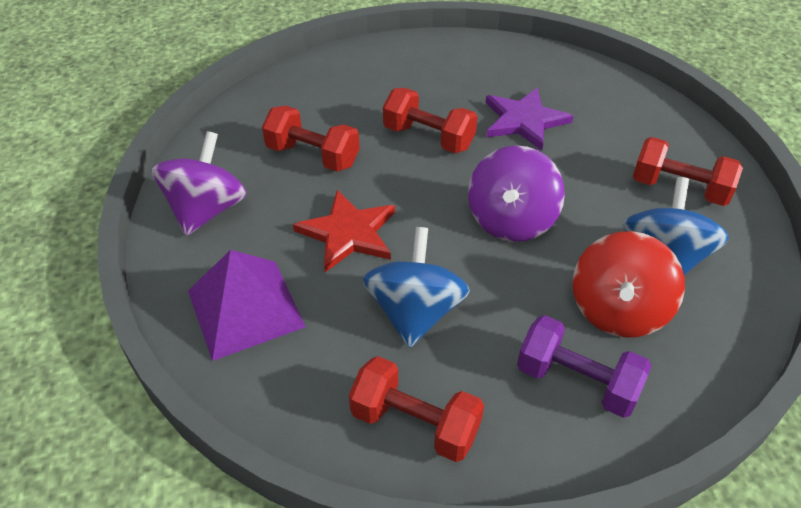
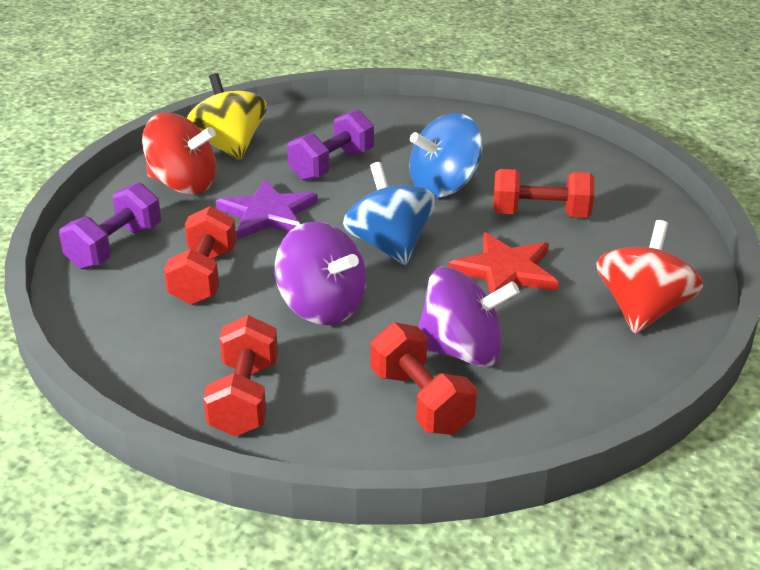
purple dumbbell: 1 -> 2
purple pyramid: 1 -> 0
red spinning top: 1 -> 2
yellow spinning top: 0 -> 1

